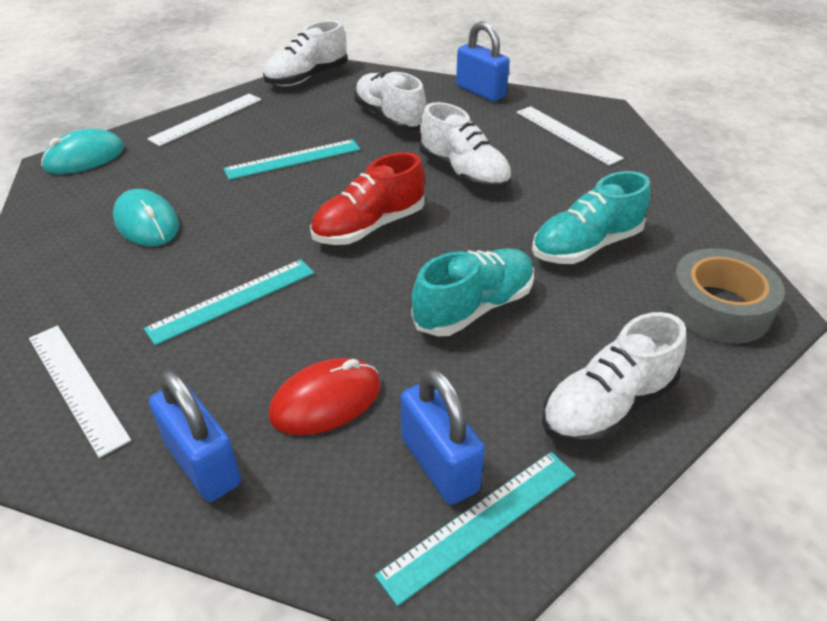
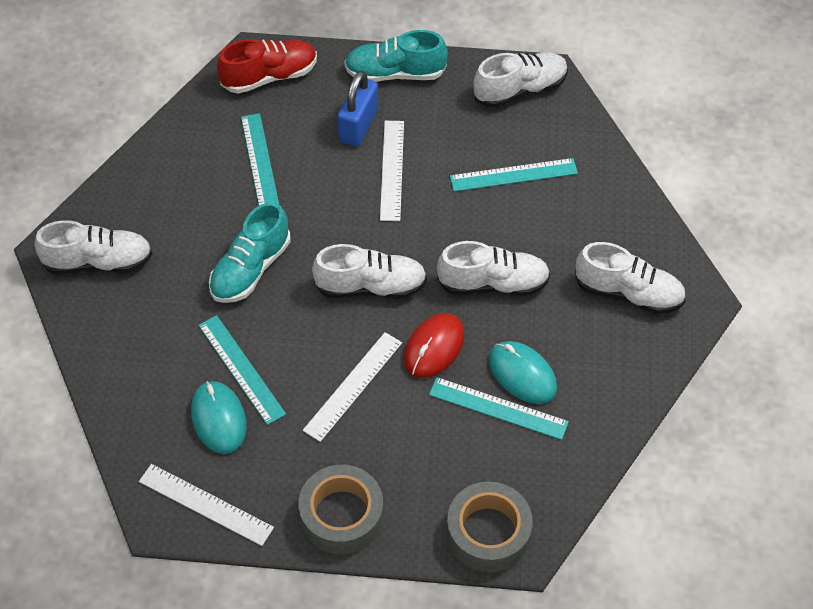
blue padlock: 3 -> 1
grey tape: 1 -> 2
turquoise ruler: 3 -> 4
white shoe: 4 -> 5

